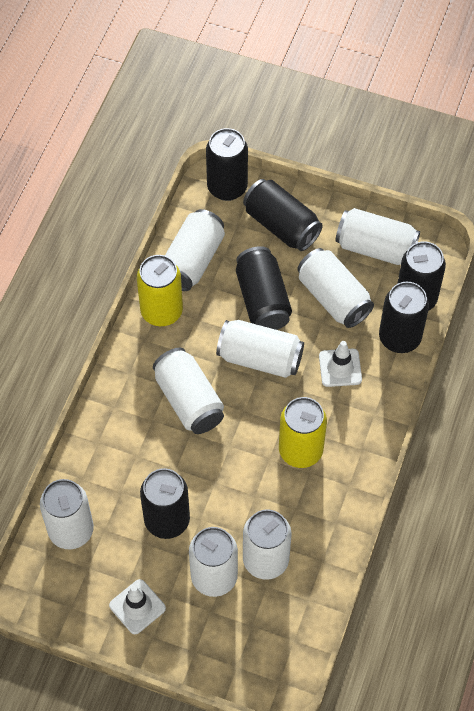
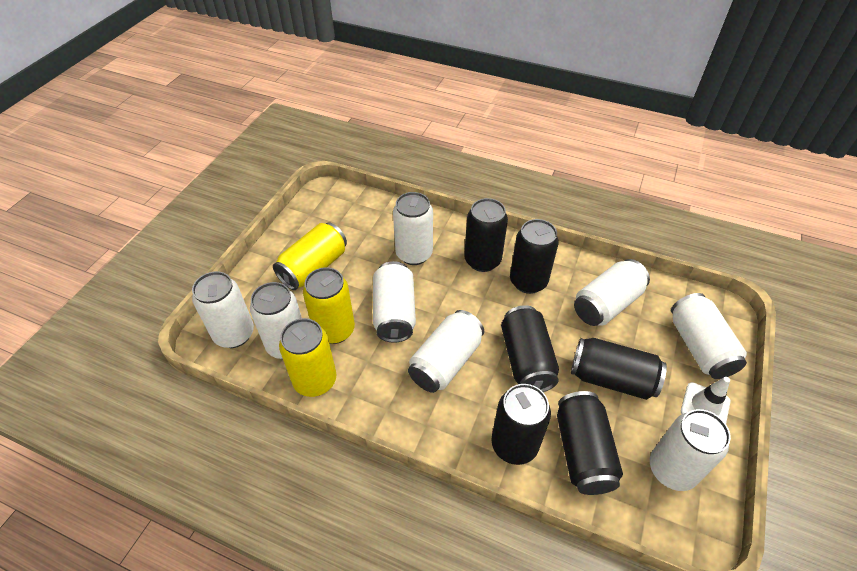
white traffic cone: 2 -> 1
yellow can: 2 -> 3

